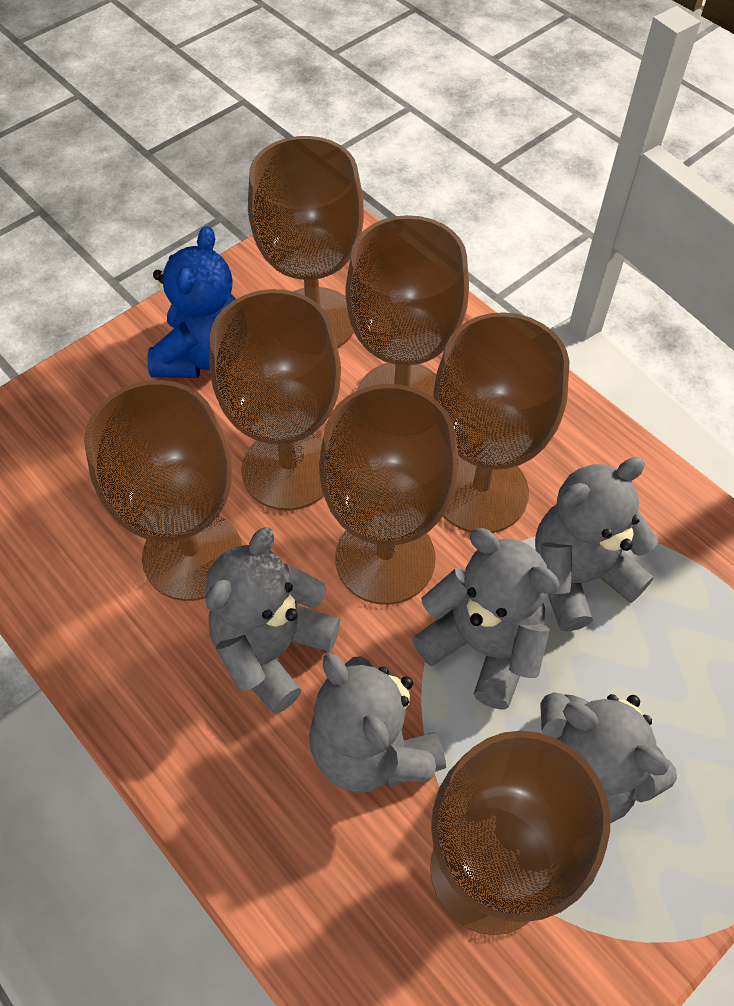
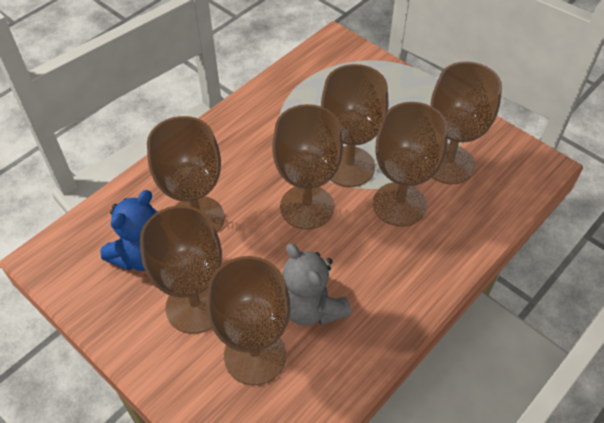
grey teddy bear: 5 -> 1

